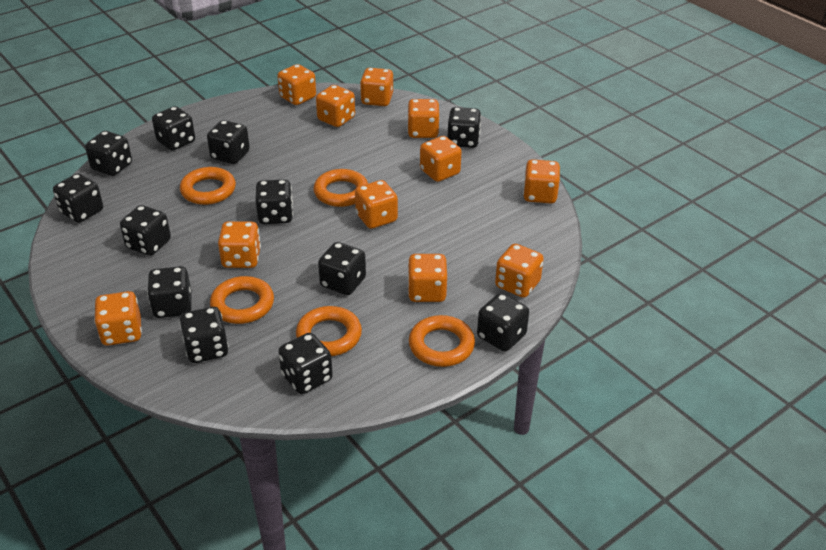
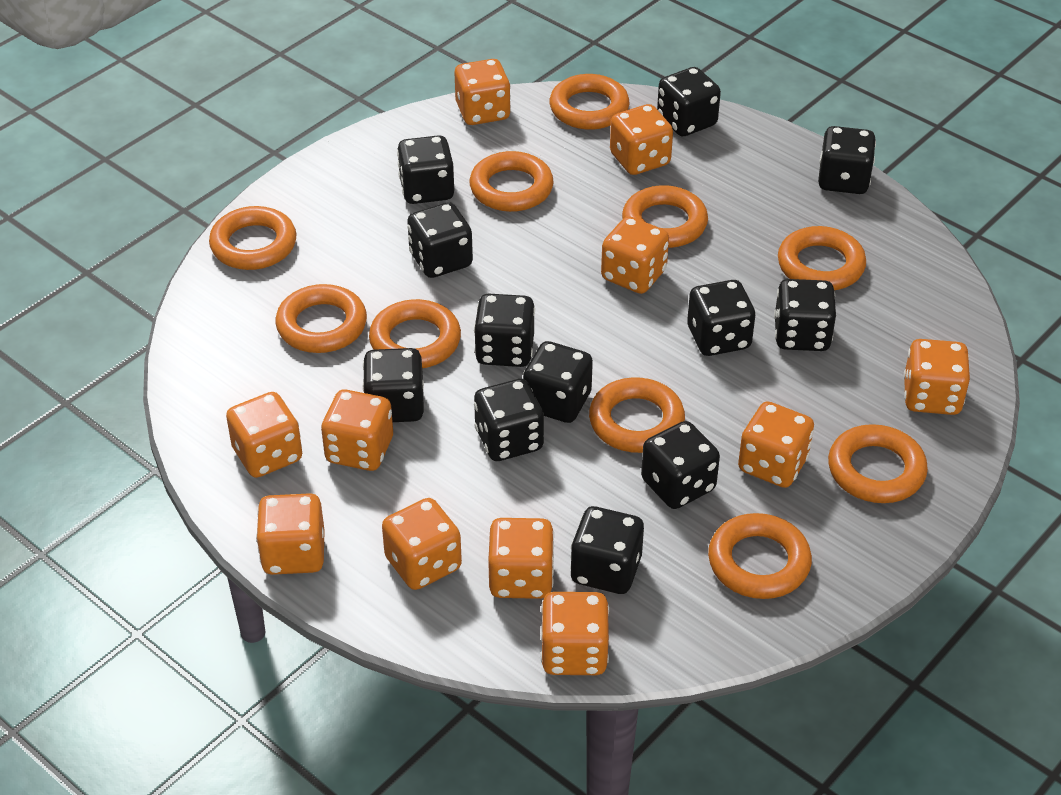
orange ring: 5 -> 10

